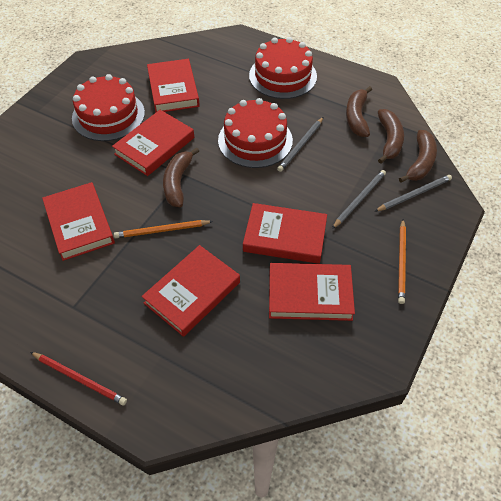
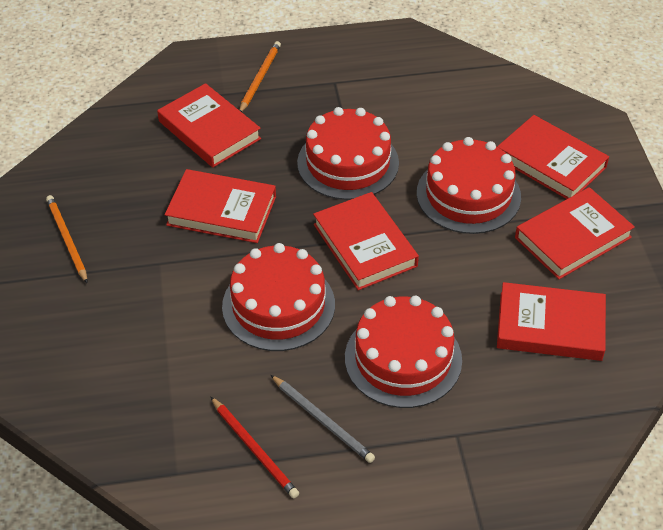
brown banana: 4 -> 0
grey pencil: 3 -> 1
red cake: 3 -> 4

